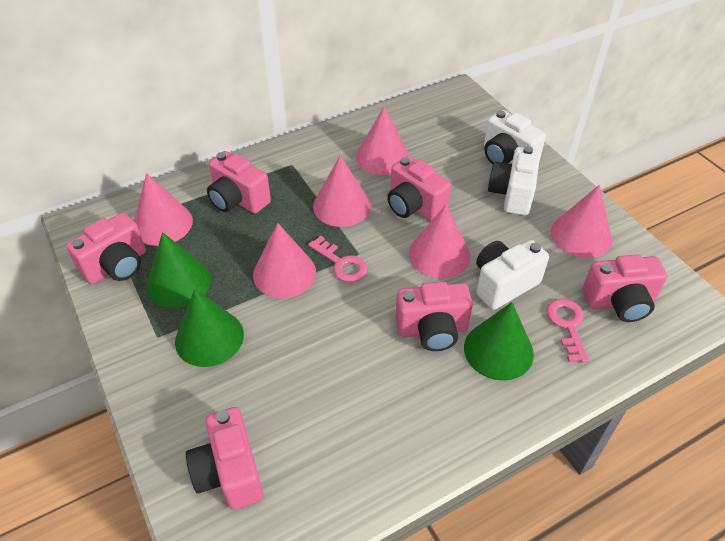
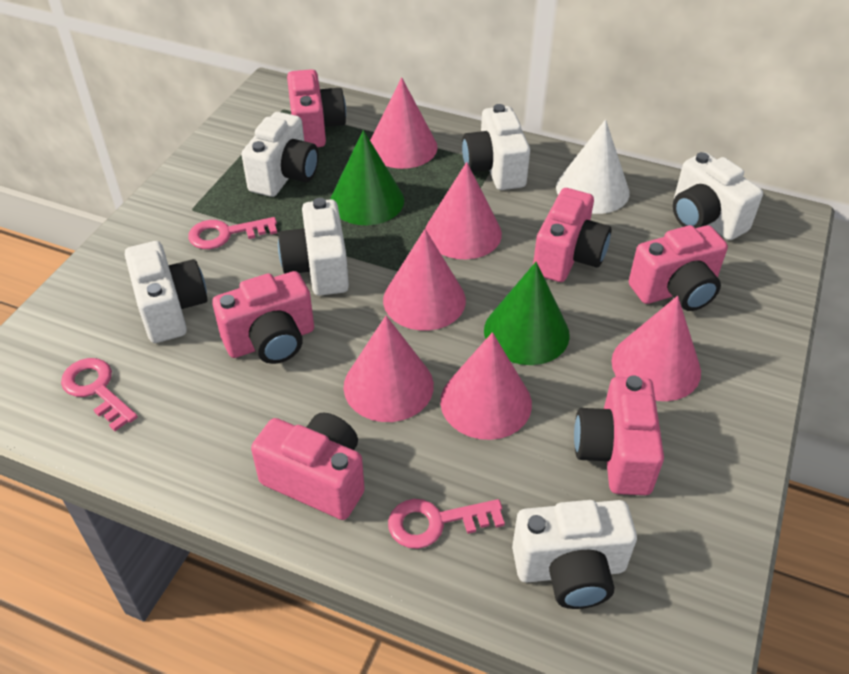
green cone: 3 -> 2
pink key: 2 -> 3
white camera: 3 -> 6
white cone: 0 -> 1

